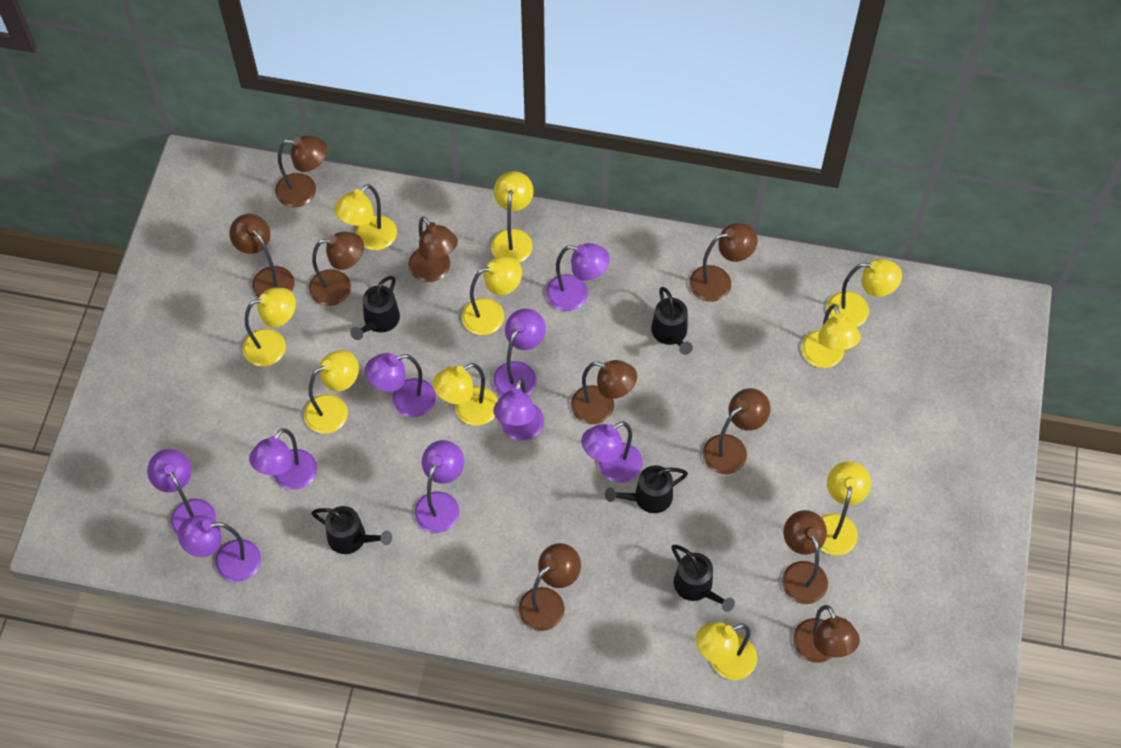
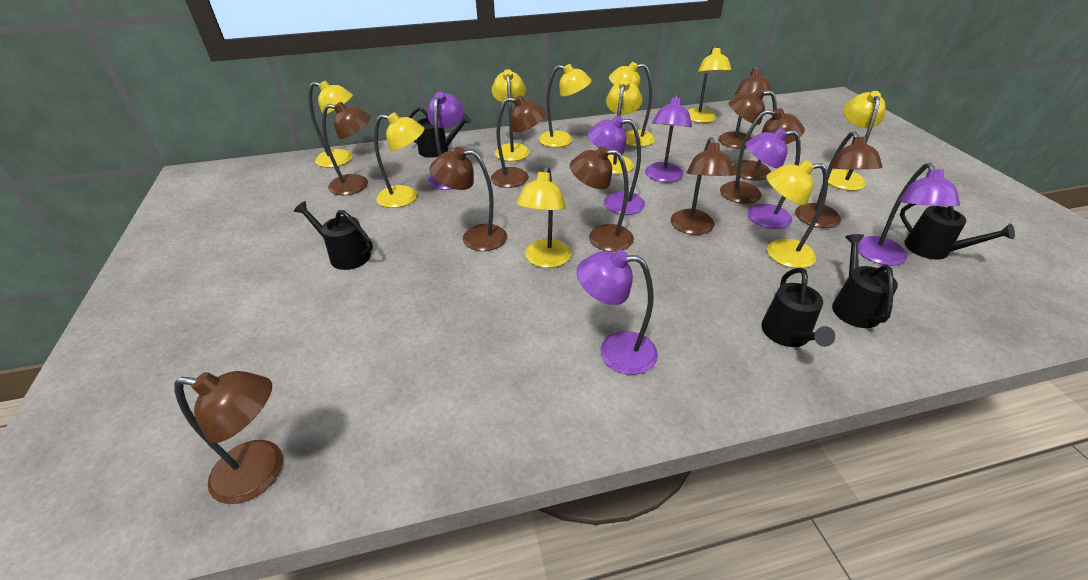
purple lamp: 9 -> 6

